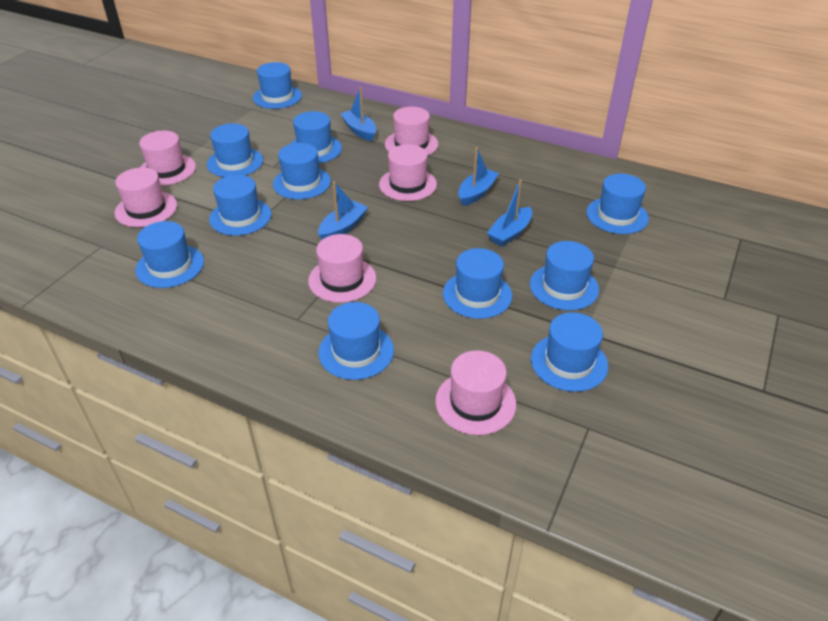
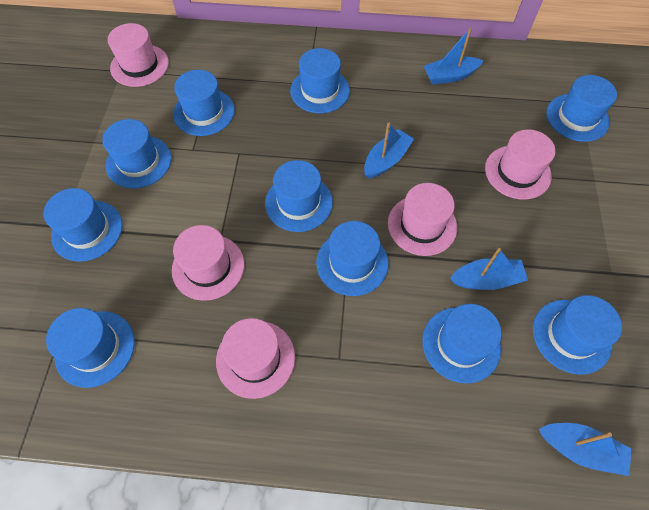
blue hat: 11 -> 10
pink hat: 6 -> 5

